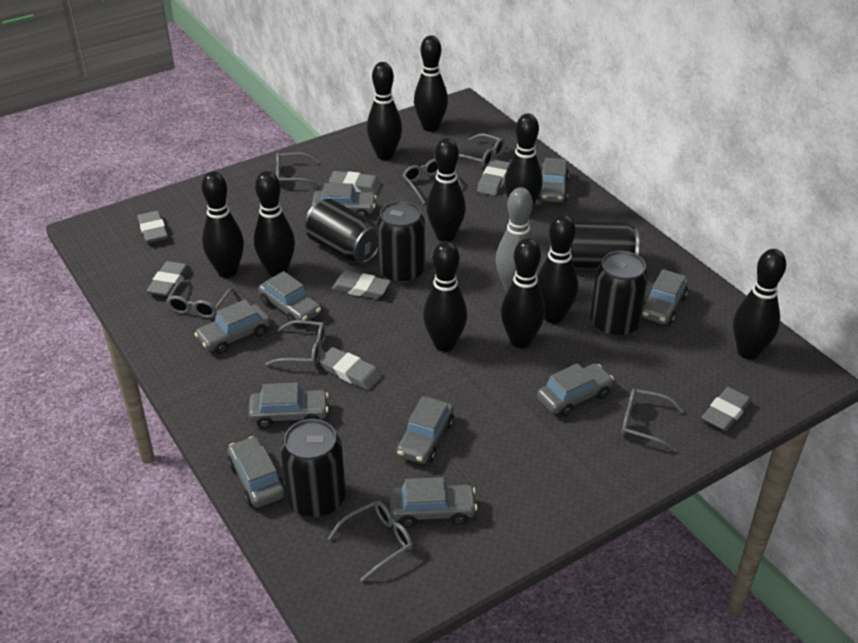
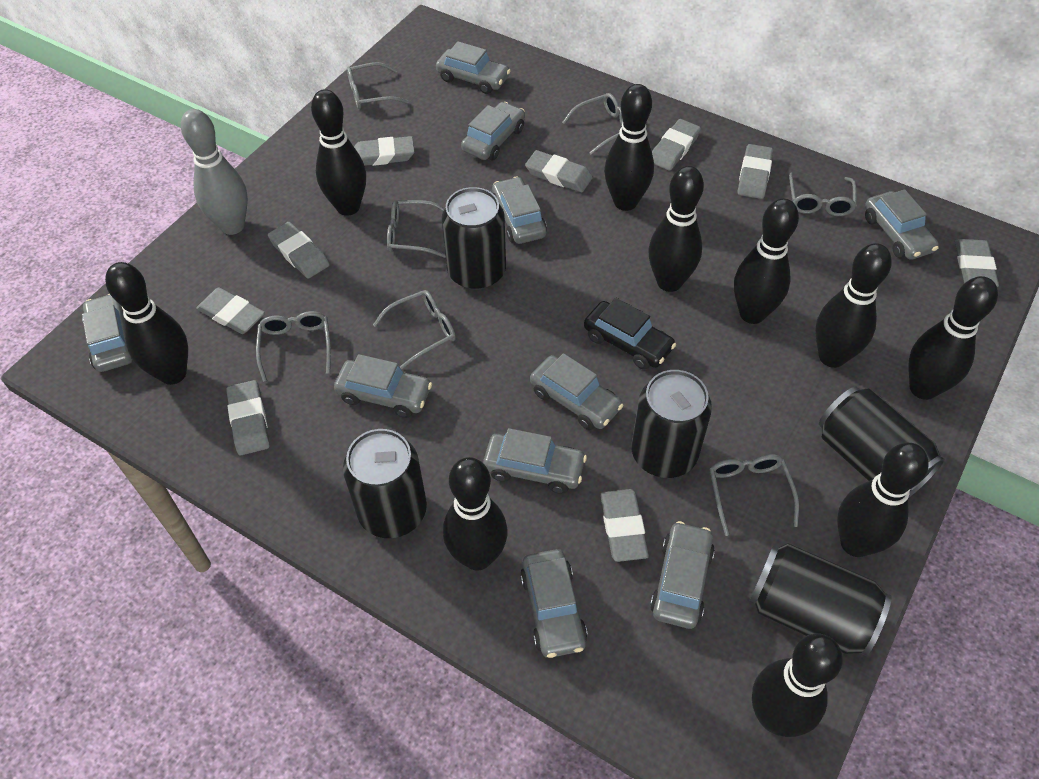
black car: 0 -> 1
grey eraser: 7 -> 9

